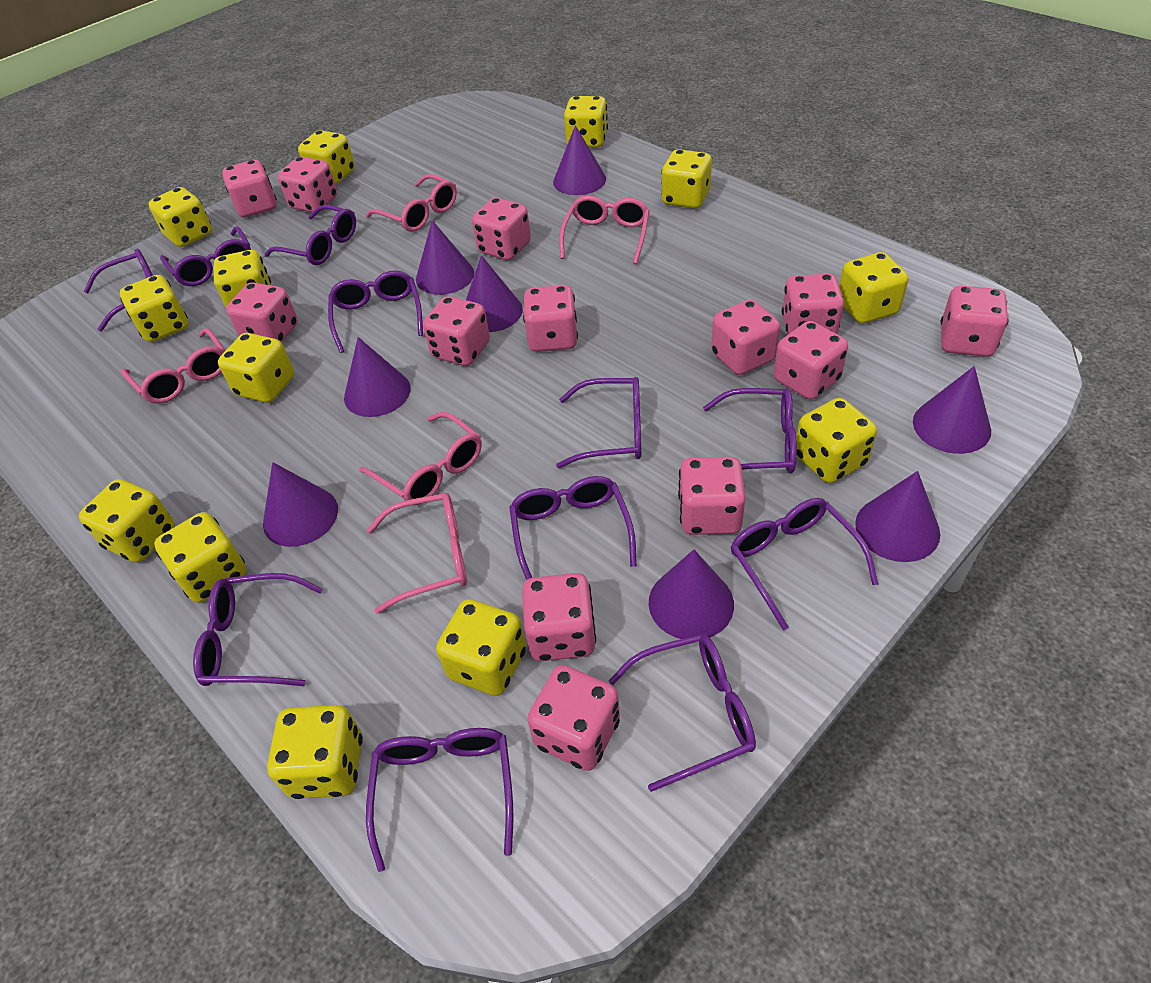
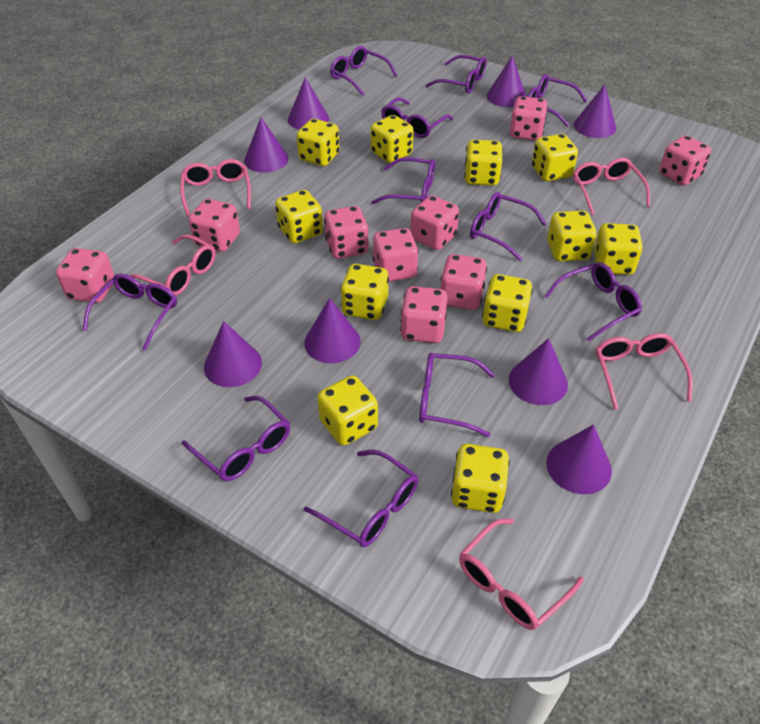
pink dice: 13 -> 9
yellow dice: 13 -> 11

